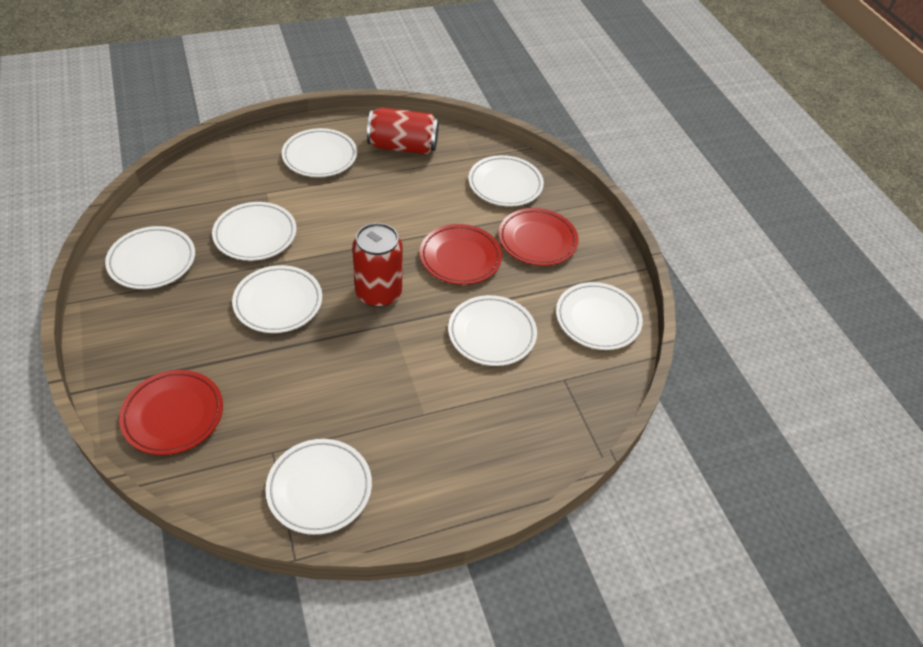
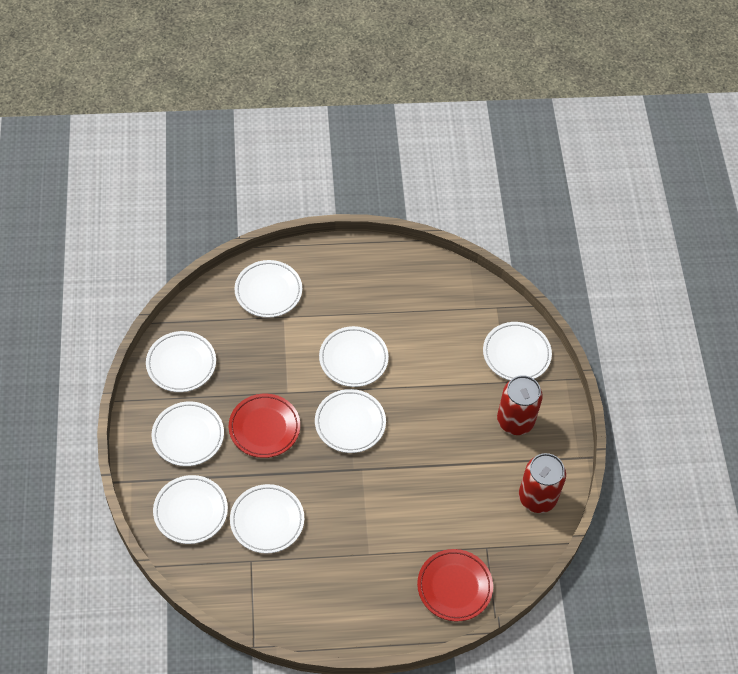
red plate: 3 -> 2

